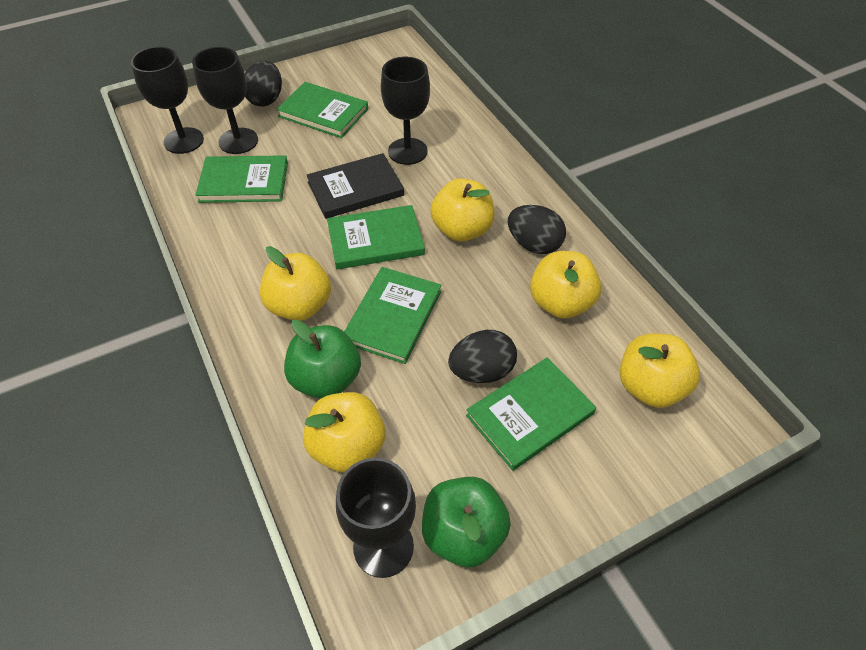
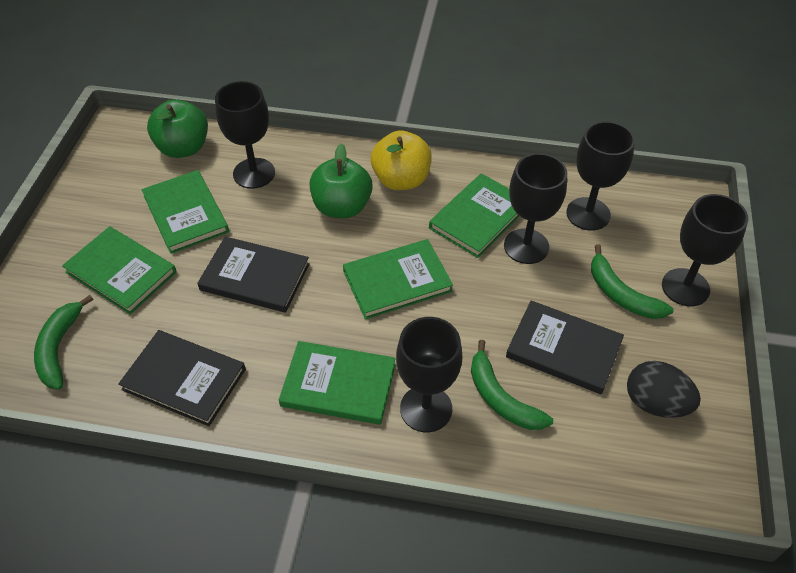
black book: 1 -> 3
black egg: 3 -> 1
black goblet: 4 -> 5
green banana: 0 -> 3
yellow apple: 5 -> 1

